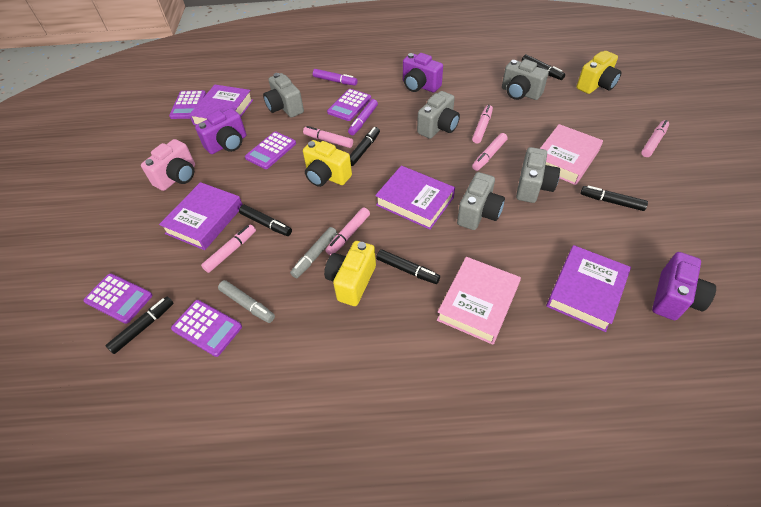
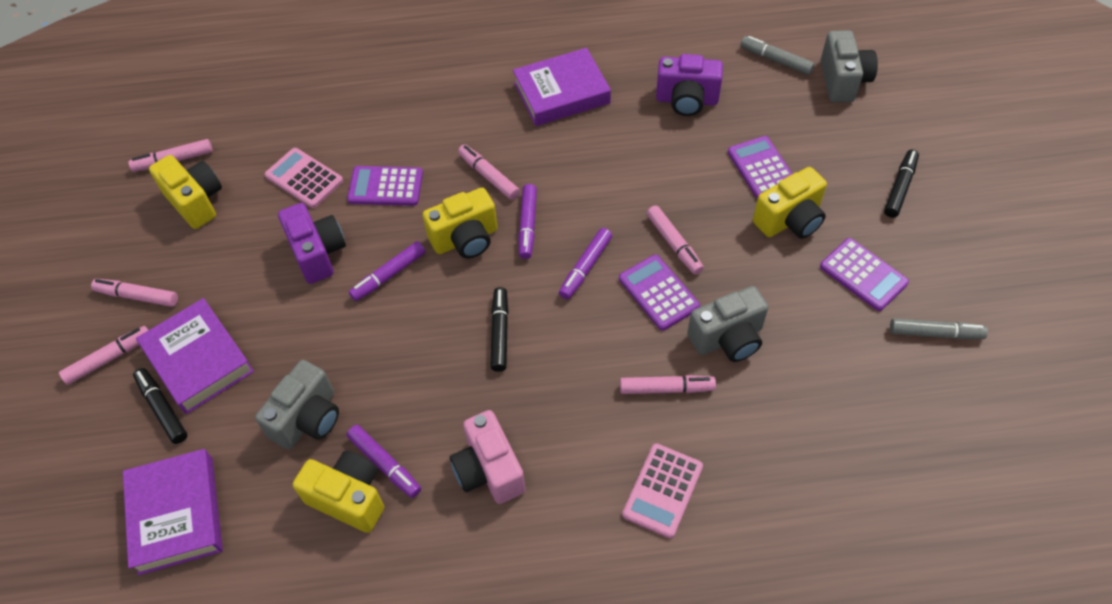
black marker: 6 -> 3
grey camera: 5 -> 3
pink book: 2 -> 0
pink calculator: 0 -> 2
purple book: 4 -> 3
purple calculator: 5 -> 4
purple camera: 3 -> 2
purple marker: 2 -> 4
yellow camera: 3 -> 4

